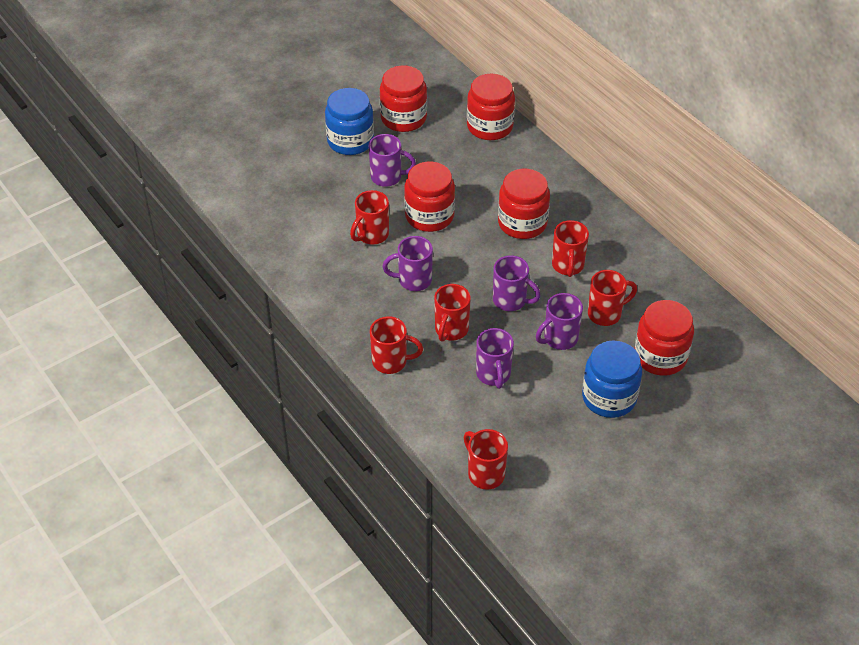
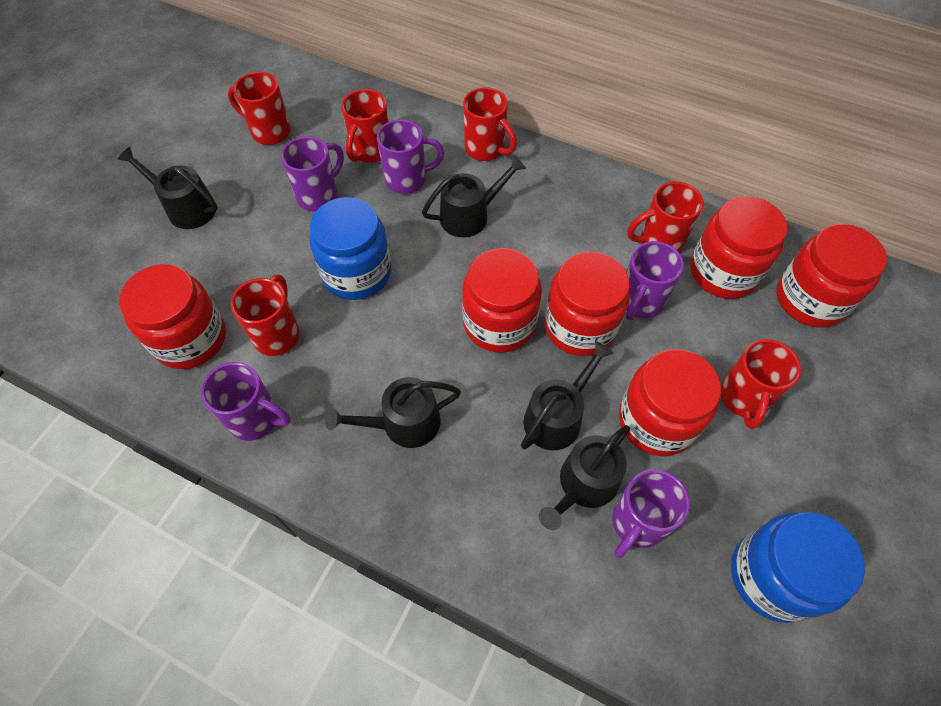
black watering can: 0 -> 5
red jar: 5 -> 6

